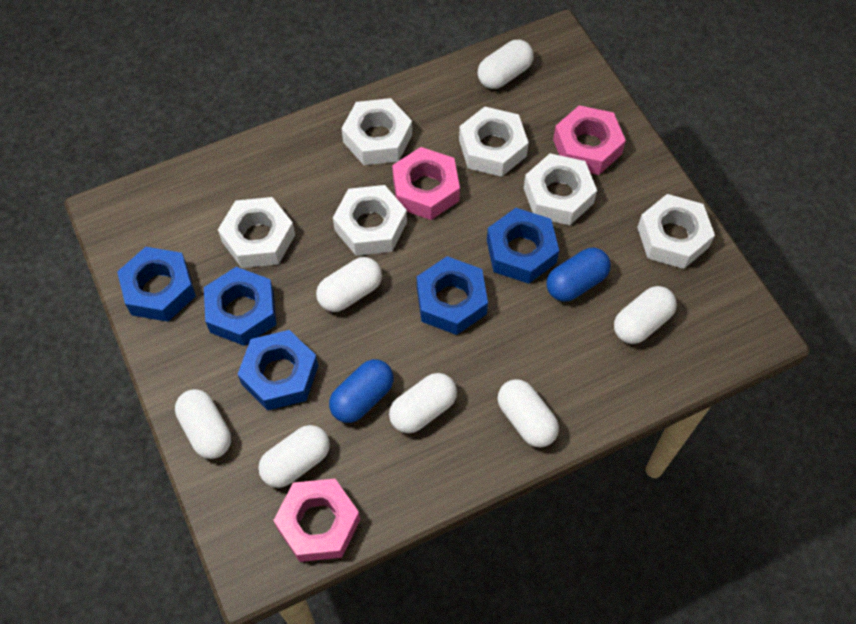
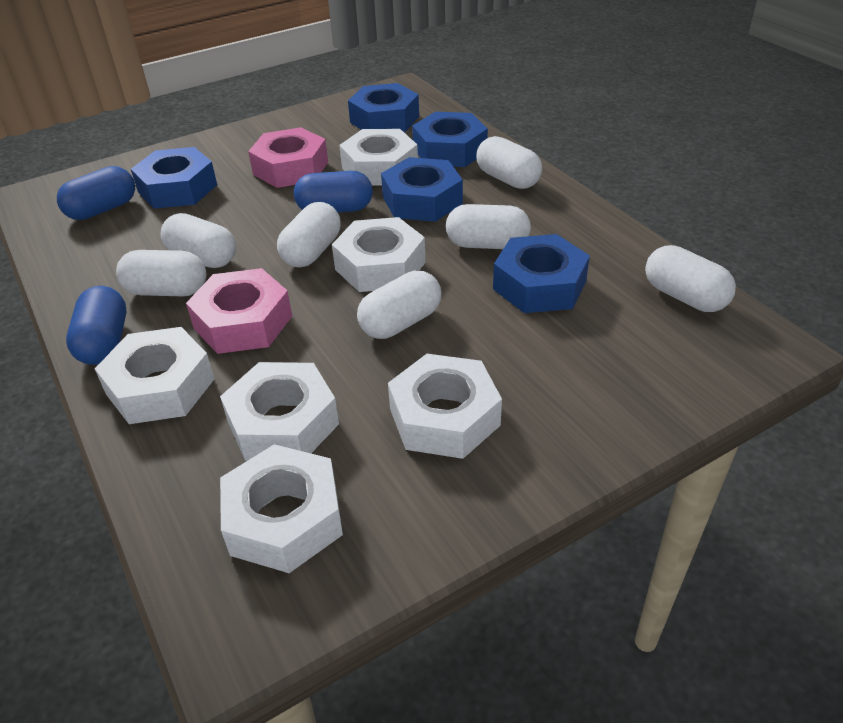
blue capsule: 2 -> 3
pink nut: 3 -> 2

